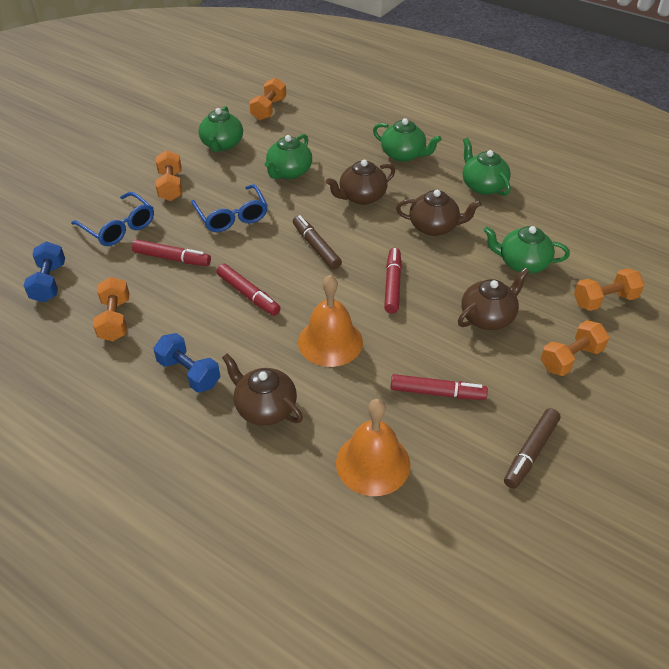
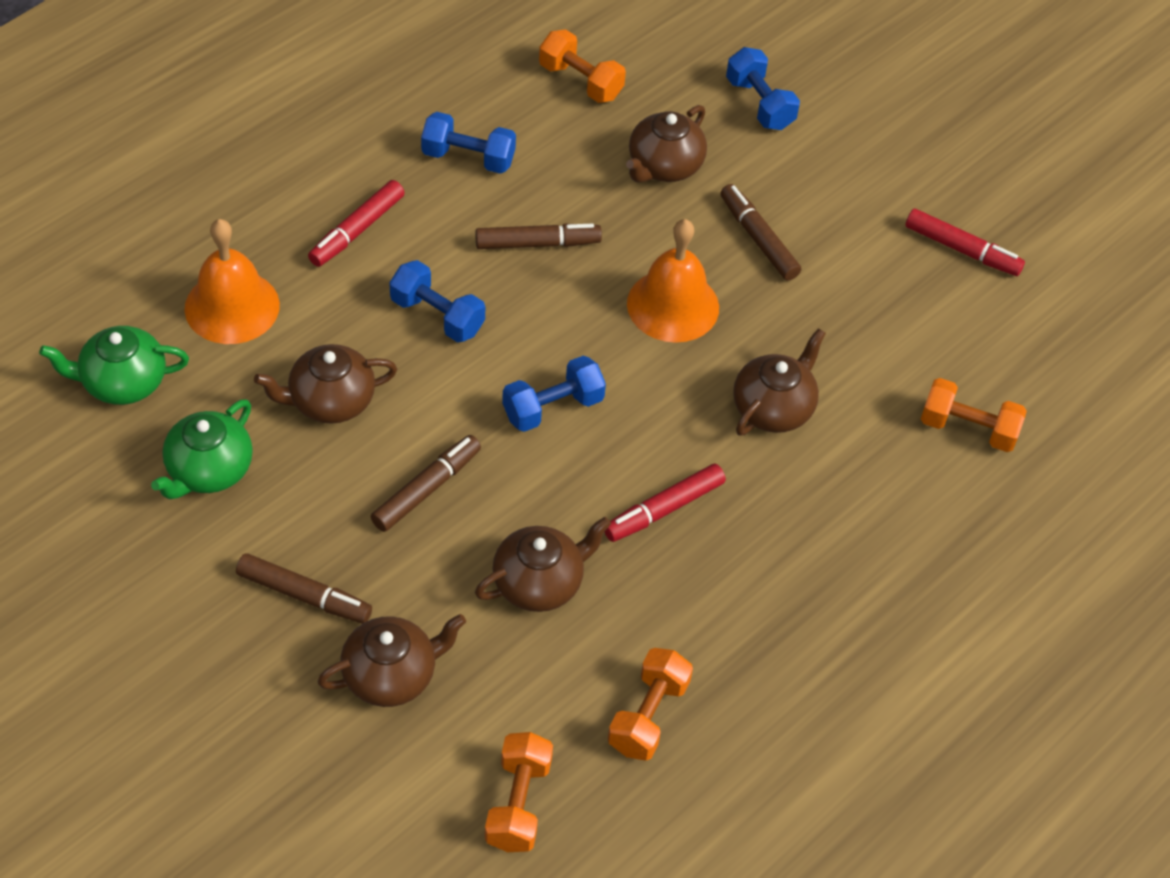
blue dumbbell: 2 -> 4
blue glasses: 2 -> 0
brown marker: 2 -> 4
brown teapot: 4 -> 5
green teapot: 5 -> 2
orange dumbbell: 5 -> 4
red marker: 4 -> 3

